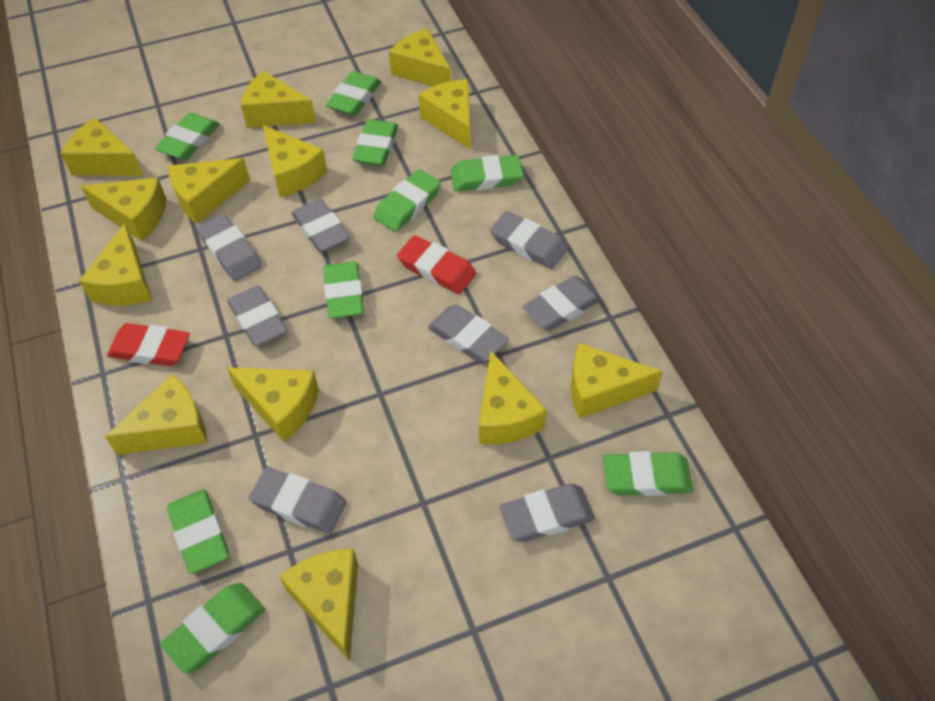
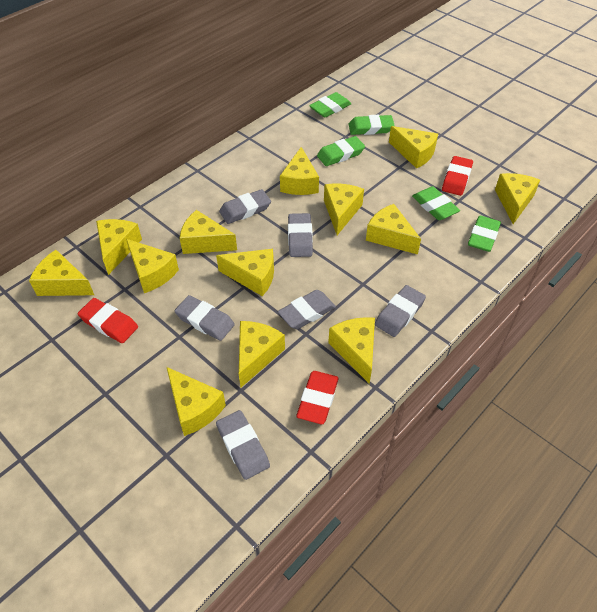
green eraser: 9 -> 5
grey eraser: 8 -> 6
red eraser: 2 -> 3

